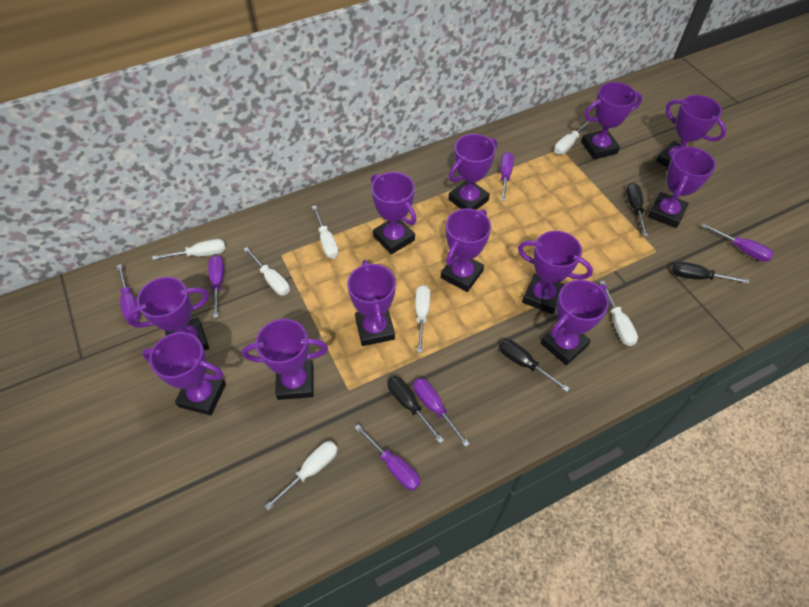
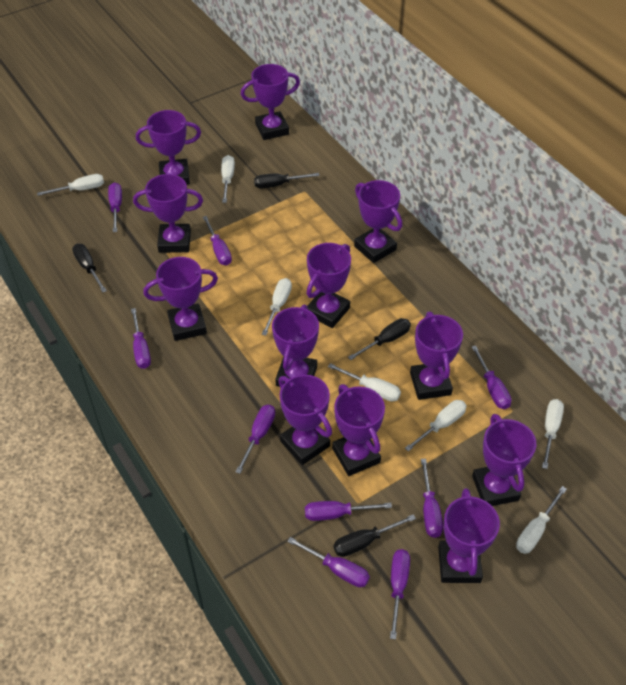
purple screwdriver: 6 -> 9

